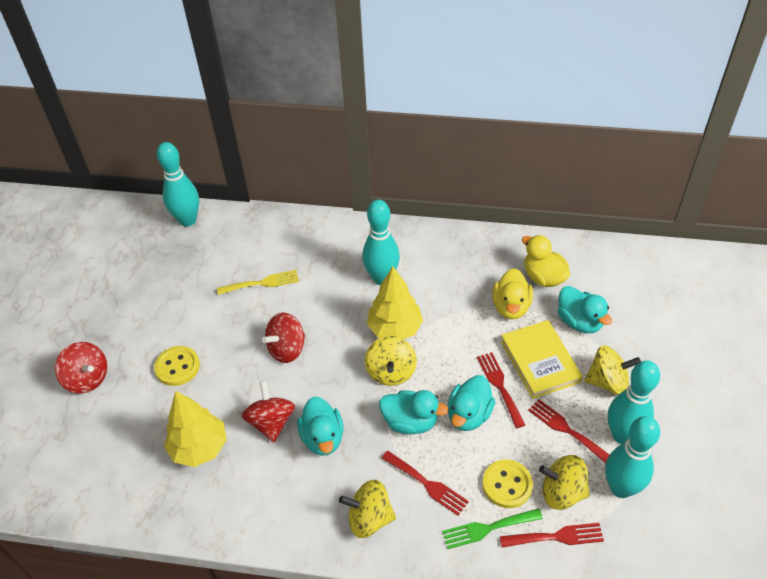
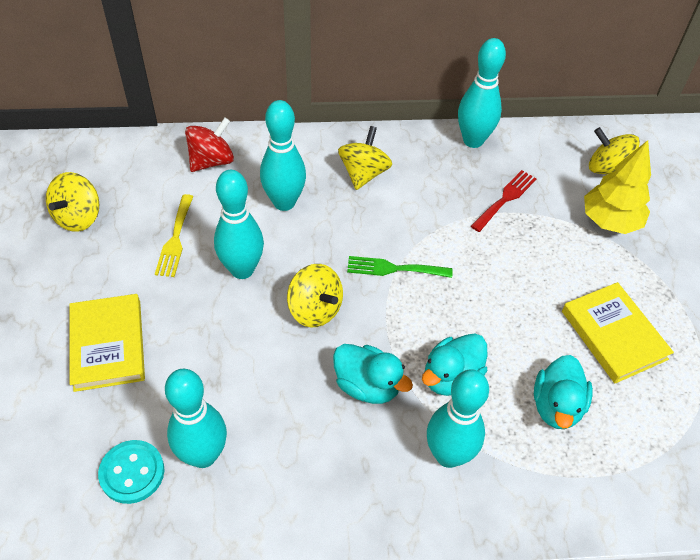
red fork: 4 -> 1
red spinning top: 3 -> 1
turquoise bowling pin: 4 -> 5
turquoise button: 0 -> 1
turquoise duck: 4 -> 3
yellow book: 1 -> 2
yellow button: 2 -> 0
yellow duck: 2 -> 0
yellow tree: 2 -> 1

